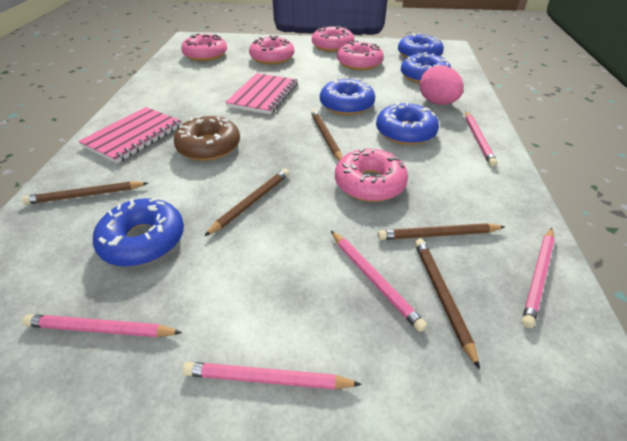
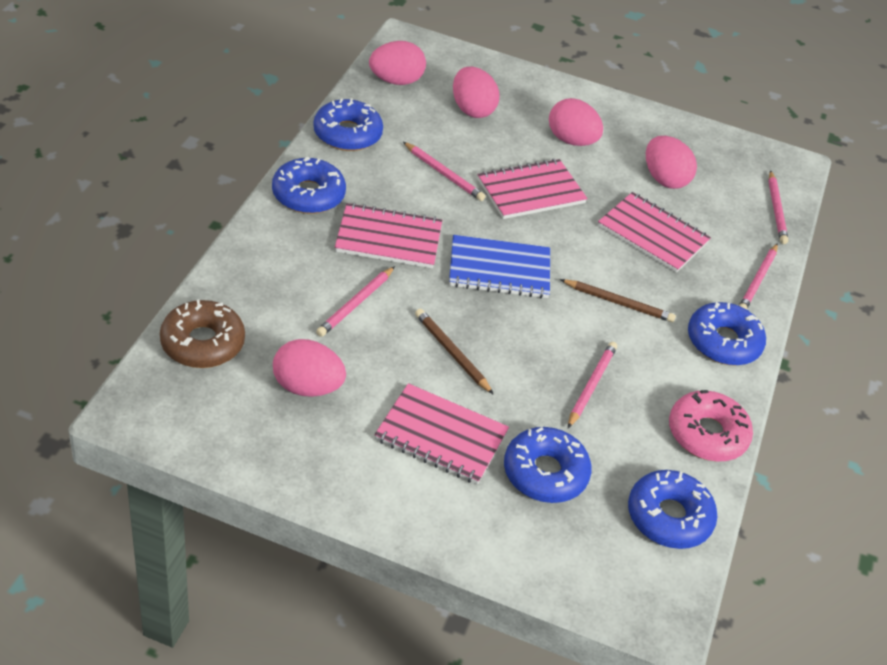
blue notebook: 0 -> 1
brown pencil: 5 -> 2
pink donut: 5 -> 1
pink egg: 1 -> 5
pink notebook: 2 -> 4

